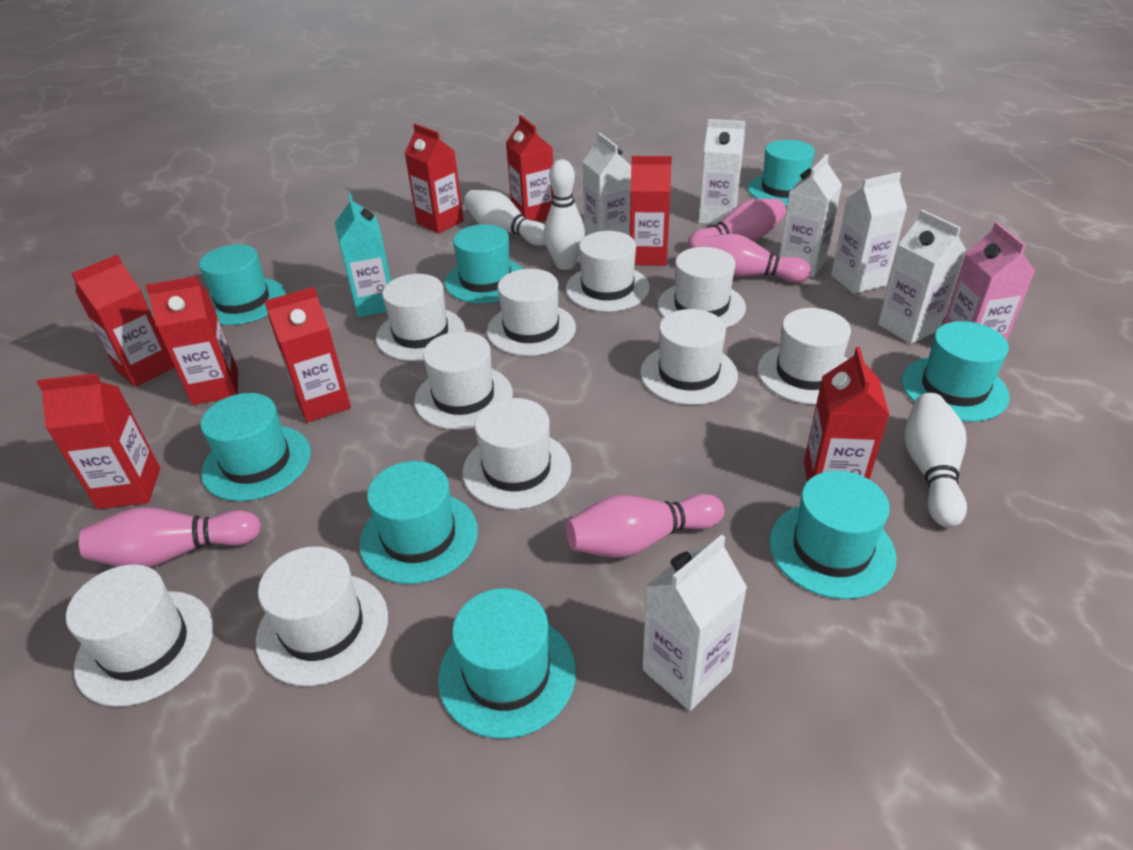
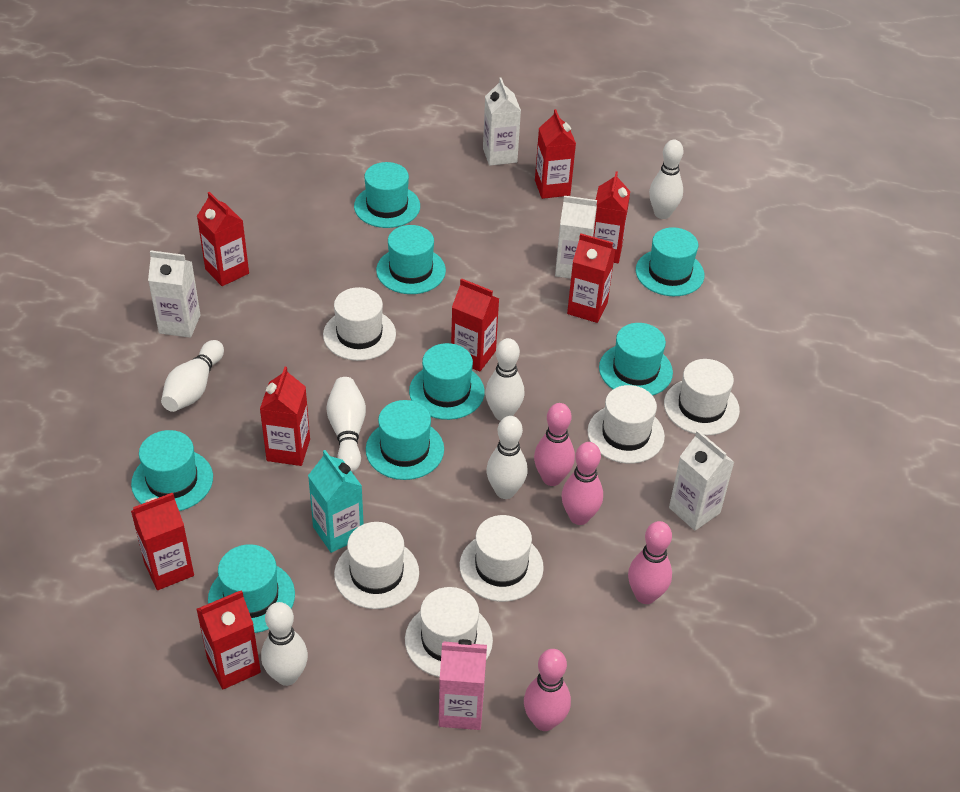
white bowling pin: 3 -> 6
white carton: 6 -> 4
white hat: 10 -> 6

